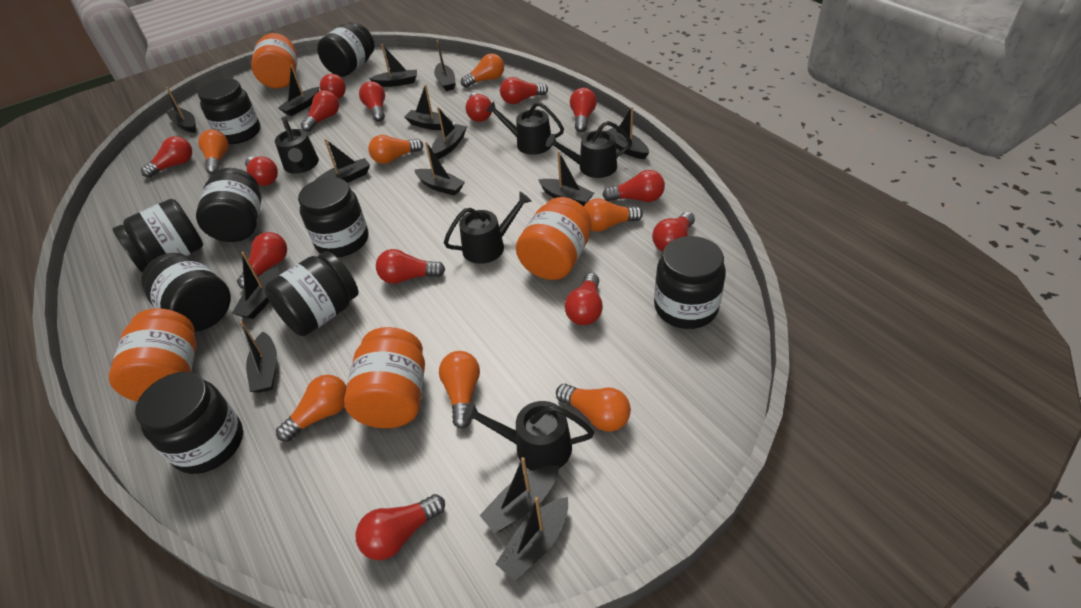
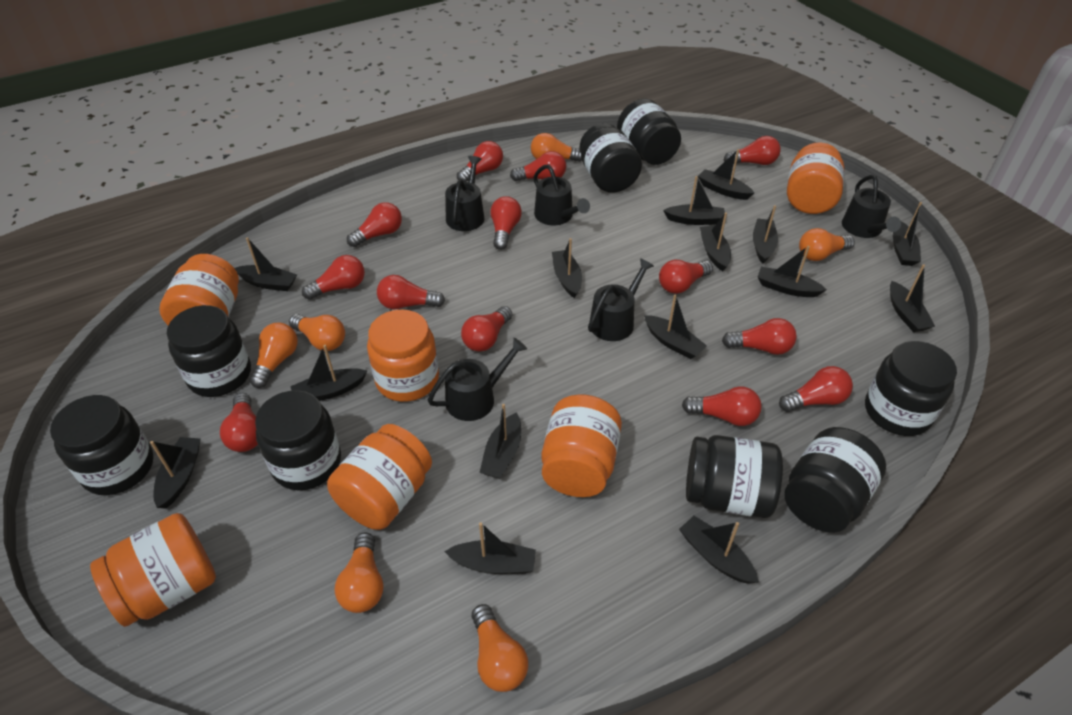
black boat: 14 -> 15
black jar: 9 -> 8
orange jar: 4 -> 6
orange light bulb: 7 -> 6
red light bulb: 14 -> 13

